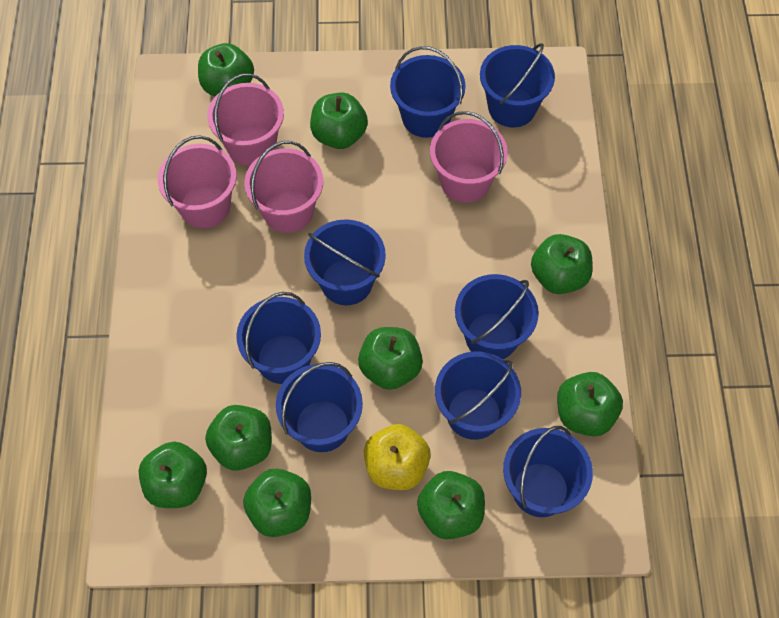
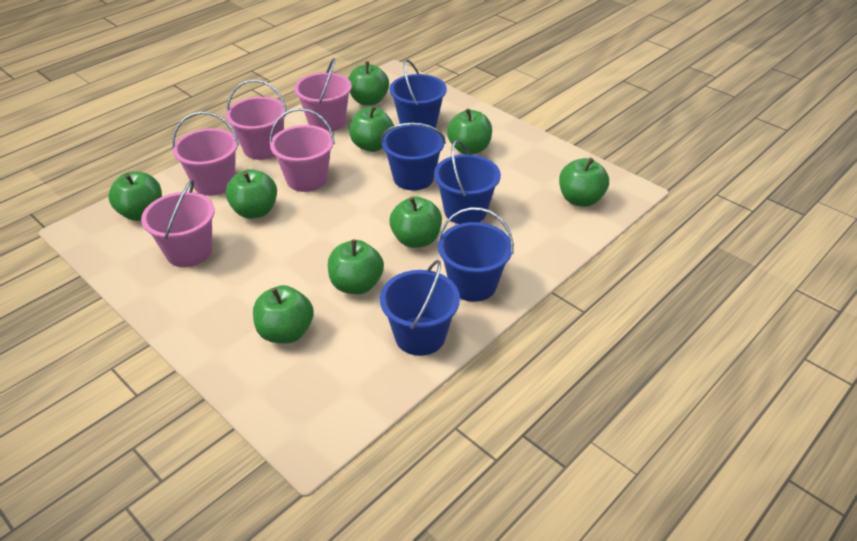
blue bucket: 8 -> 5
pink bucket: 4 -> 5
yellow apple: 1 -> 0

